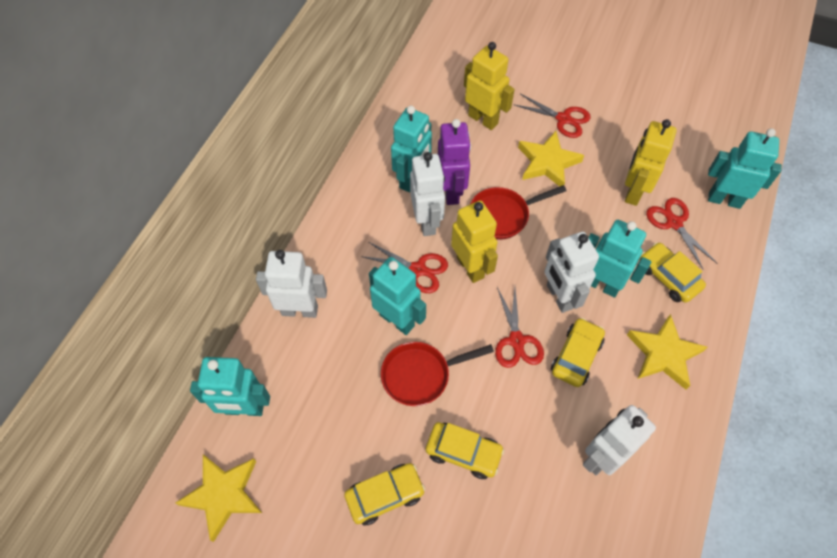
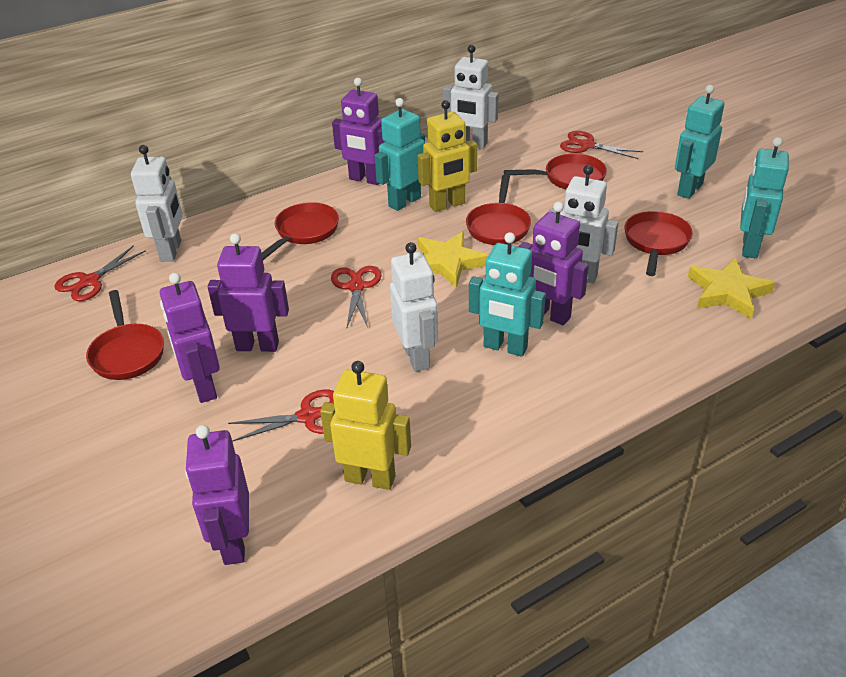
purple robot: 1 -> 5
red pan: 2 -> 5
turquoise robot: 5 -> 4
yellow car: 4 -> 0
yellow robot: 3 -> 2
yellow star: 3 -> 2

